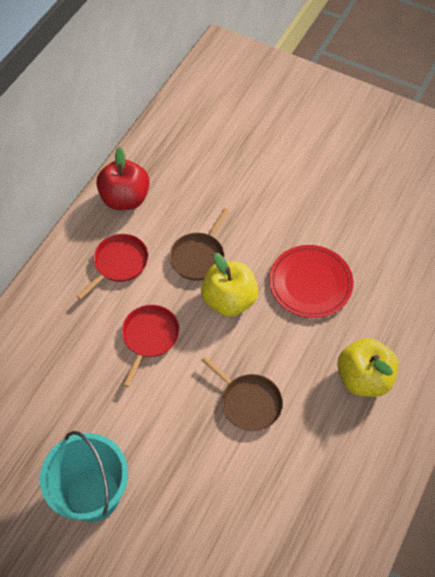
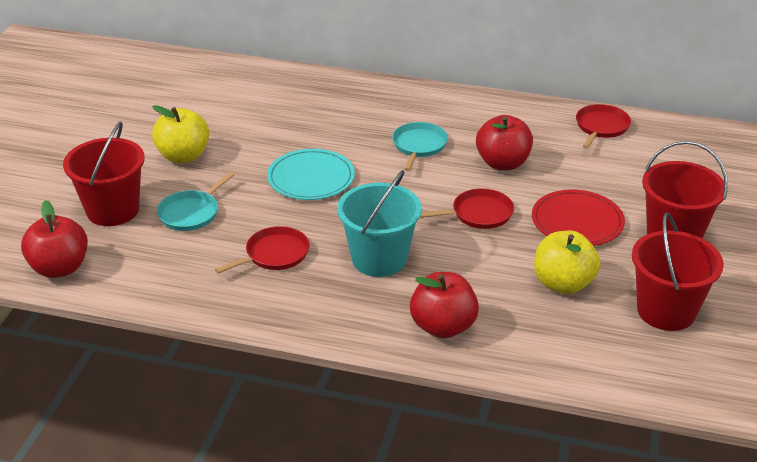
brown pan: 2 -> 0
red apple: 1 -> 3
red bucket: 0 -> 3
red pan: 2 -> 3
turquoise pan: 0 -> 2
turquoise plate: 0 -> 1

